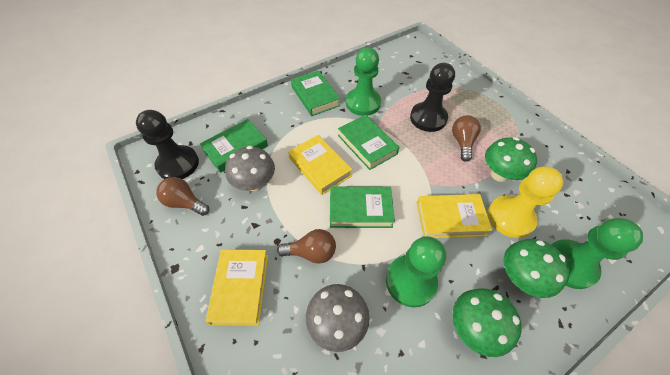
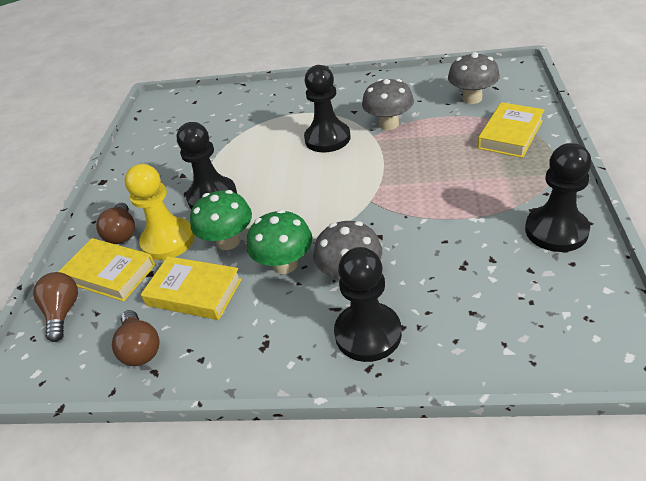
black pawn: 2 -> 4
green book: 4 -> 0
green mushroom: 3 -> 2
green pawn: 3 -> 0
grey mushroom: 2 -> 3

